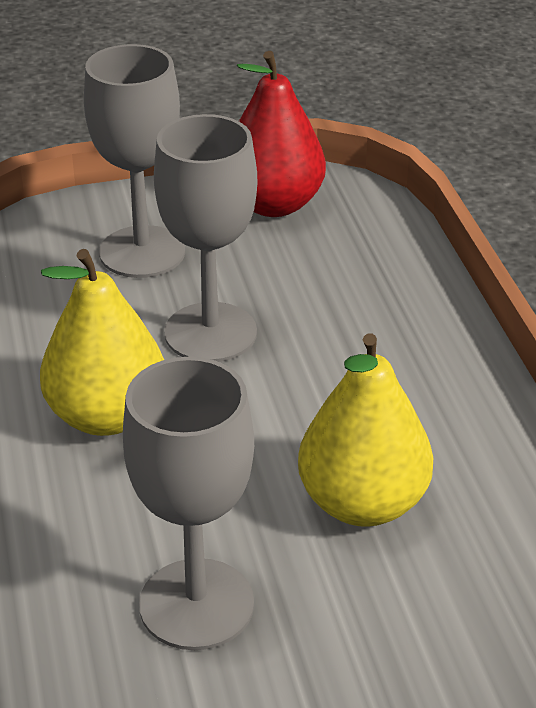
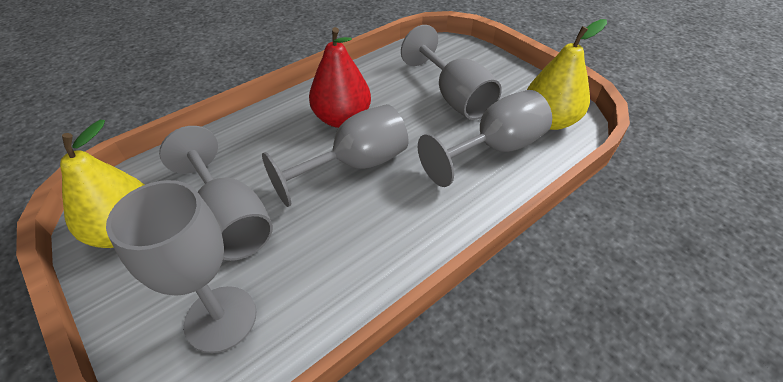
grey goblet: 3 -> 5

